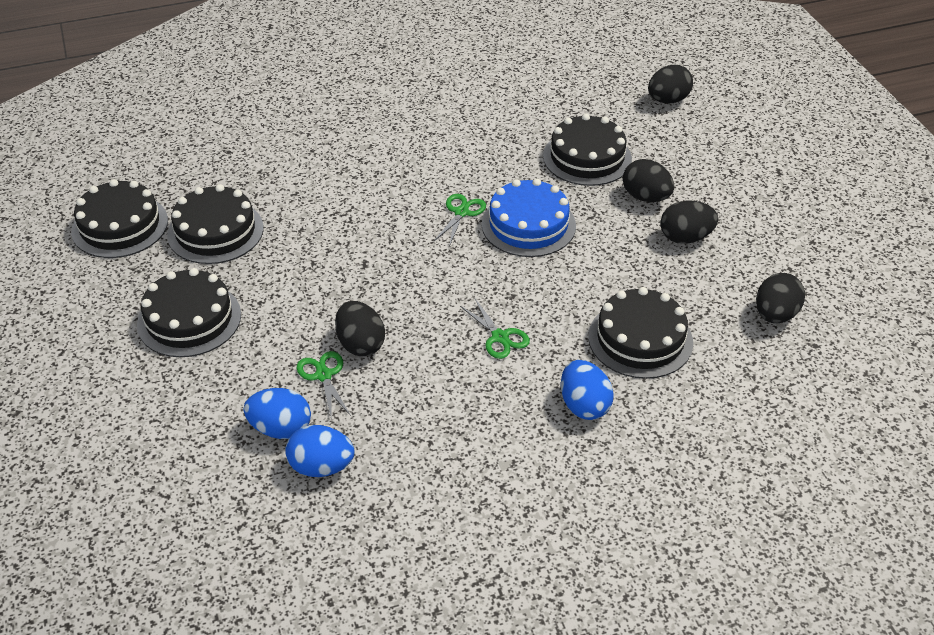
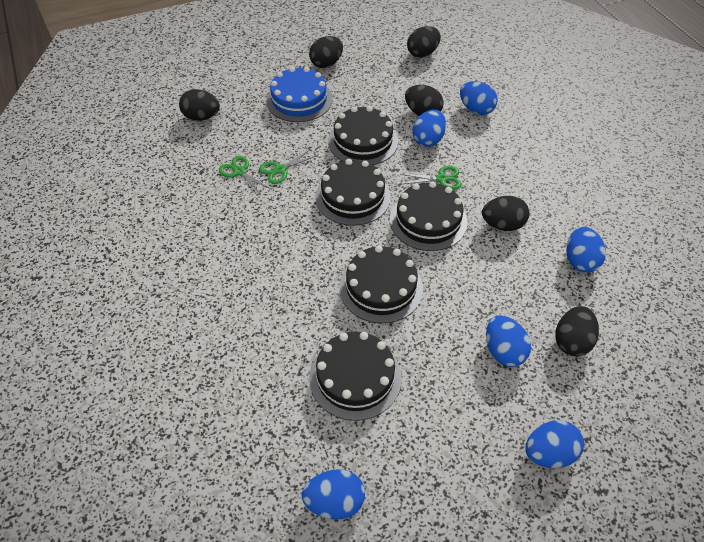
black egg: 5 -> 6
blue egg: 3 -> 6

